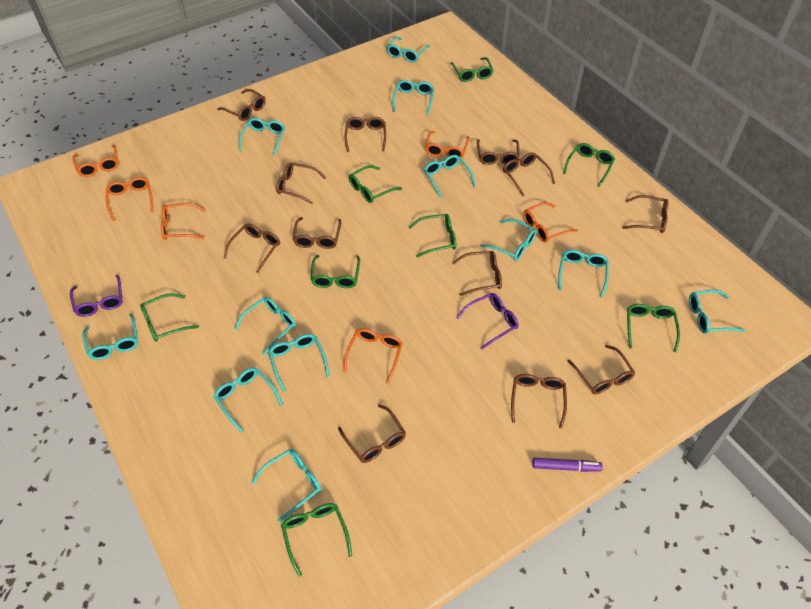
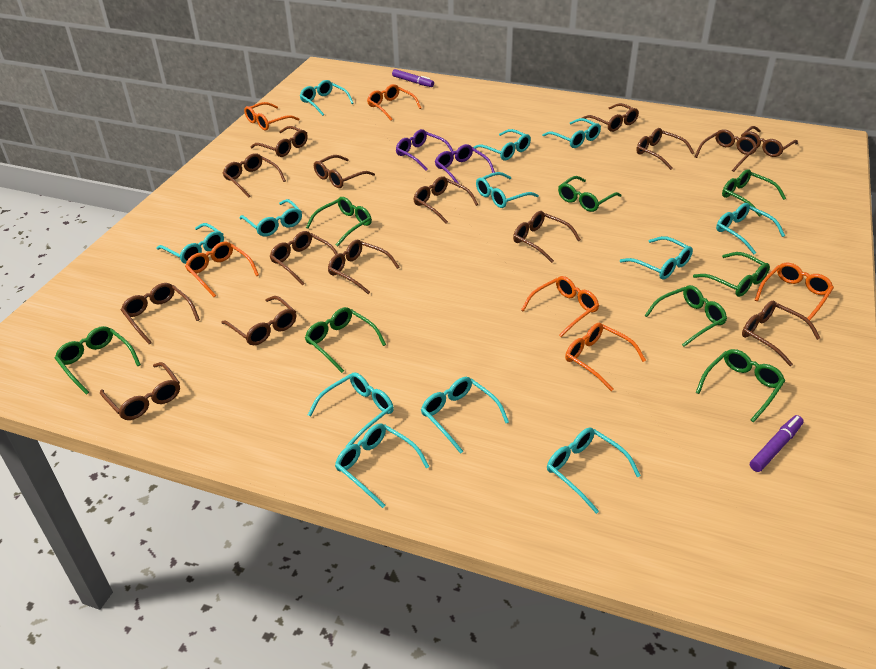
brown glasses: 12 -> 15
purple marker: 1 -> 2

